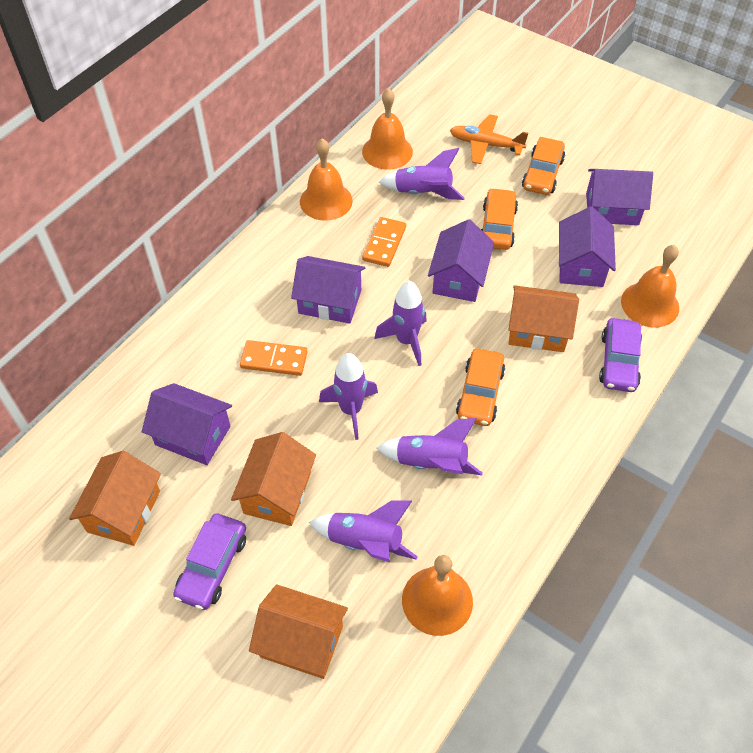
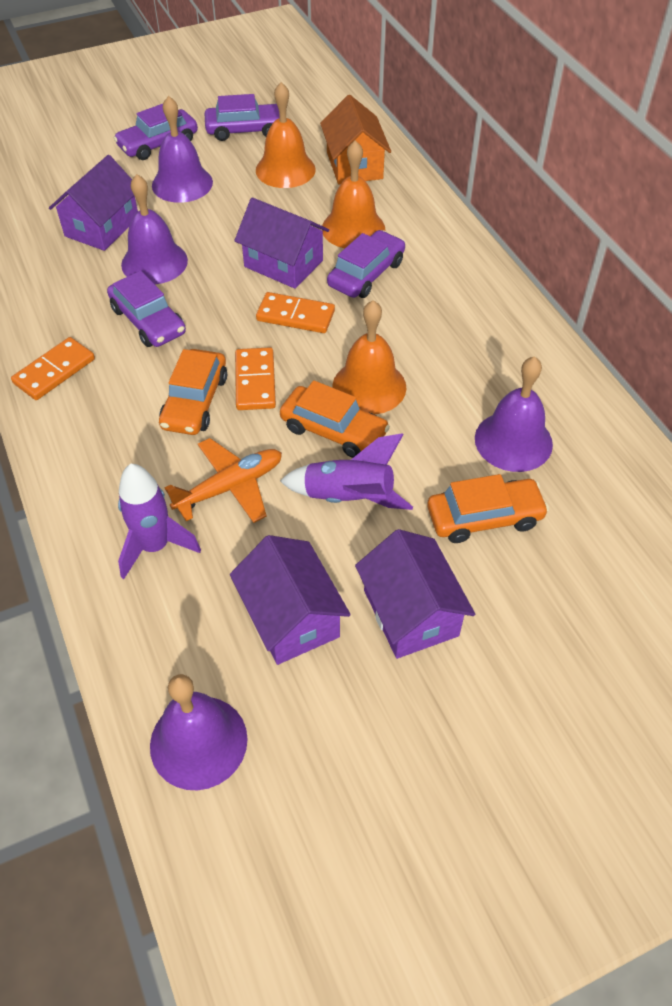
orange bell: 4 -> 3
orange domino: 2 -> 3
orange house: 4 -> 1
purple bell: 0 -> 4
purple car: 2 -> 4
purple house: 5 -> 4
purple rocket: 5 -> 2

